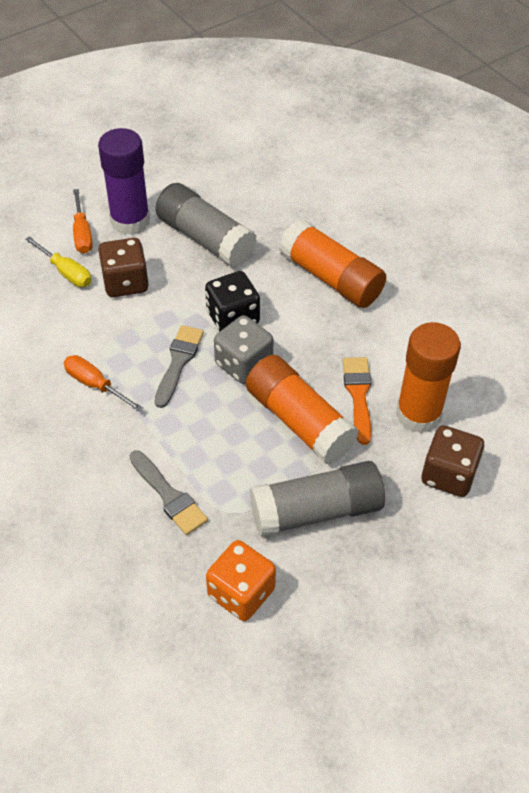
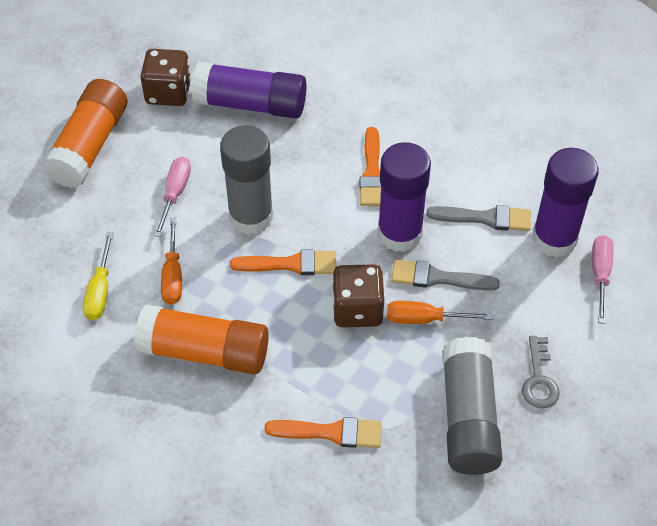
black dice: 1 -> 0
grey dice: 1 -> 0
grey key: 0 -> 1
orange brush: 1 -> 3
orange dice: 1 -> 0
orange glue stick: 3 -> 2
pink screwdriver: 0 -> 2
purple glue stick: 1 -> 3

